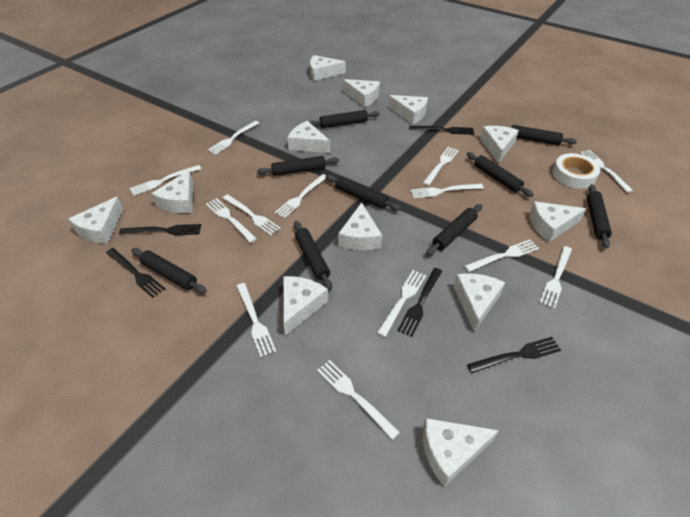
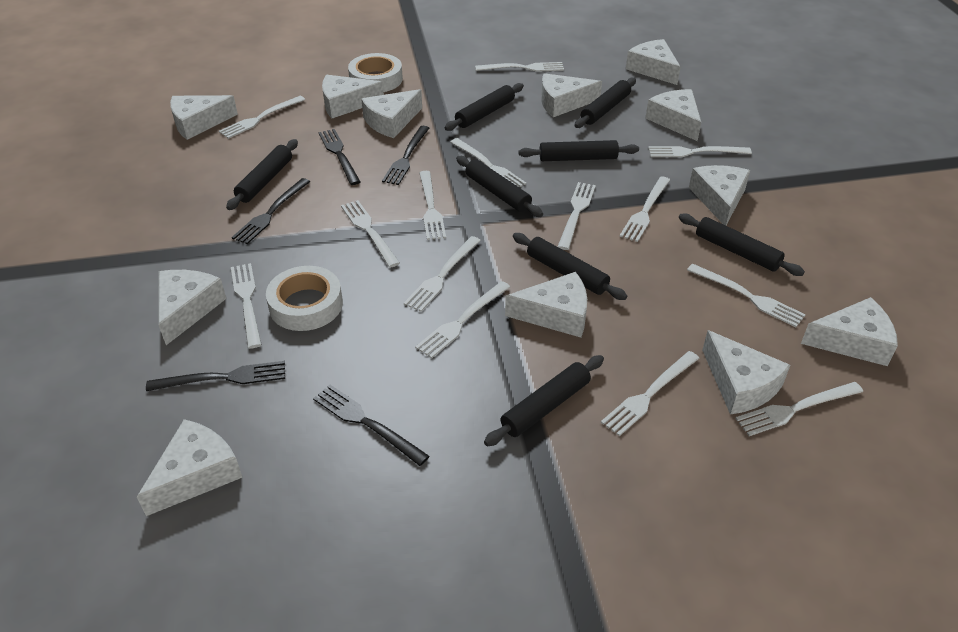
black rolling pin: 9 -> 8
white fork: 13 -> 14
white tape: 1 -> 2

